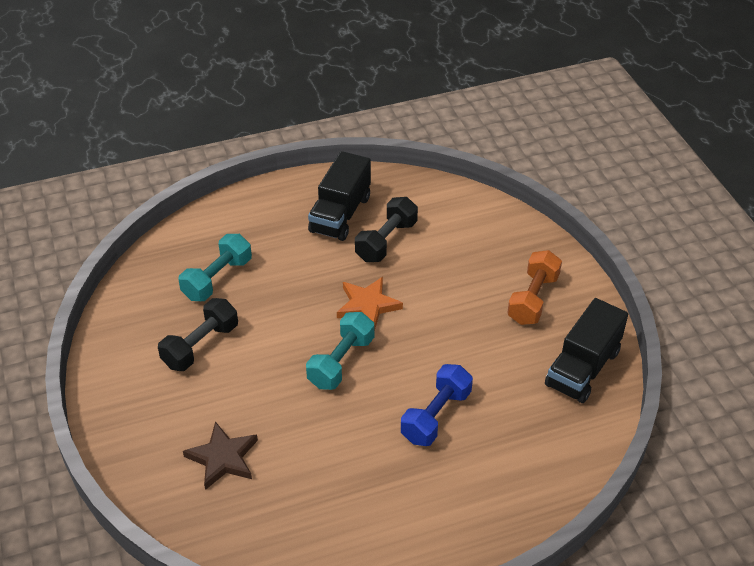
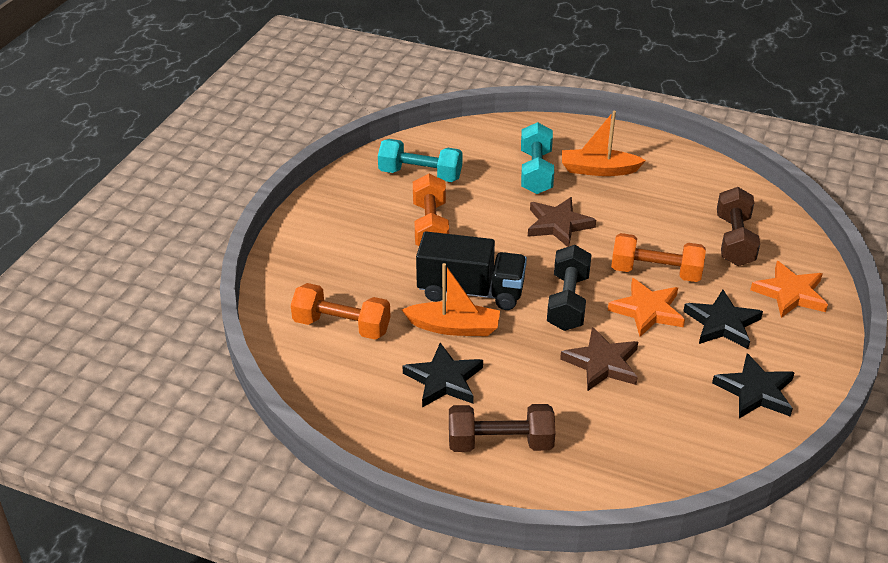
black dumbbell: 2 -> 1
black star: 0 -> 3
black truck: 2 -> 1
blue dumbbell: 1 -> 0
brown dumbbell: 0 -> 2
brown star: 1 -> 2
orange boat: 0 -> 2
orange dumbbell: 1 -> 3
orange star: 1 -> 2

